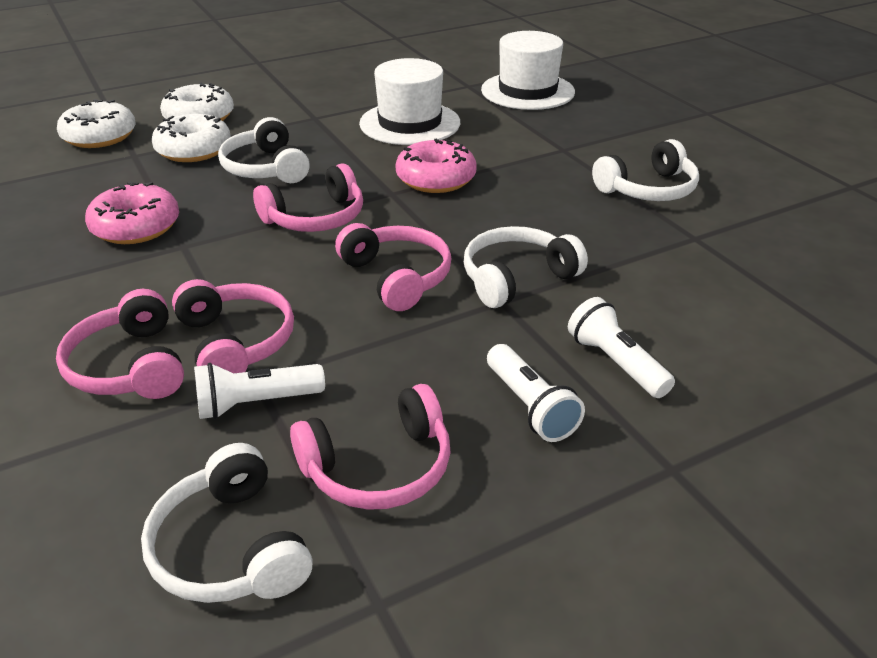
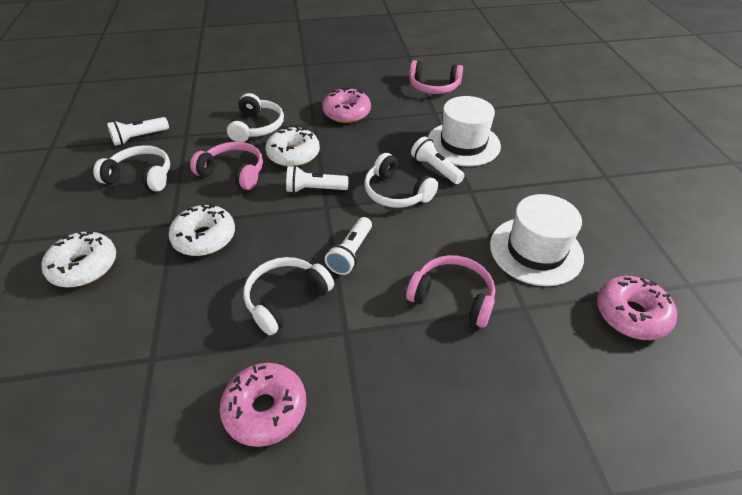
pink donut: 2 -> 3
pink headphones: 5 -> 3
white flashlight: 3 -> 4

